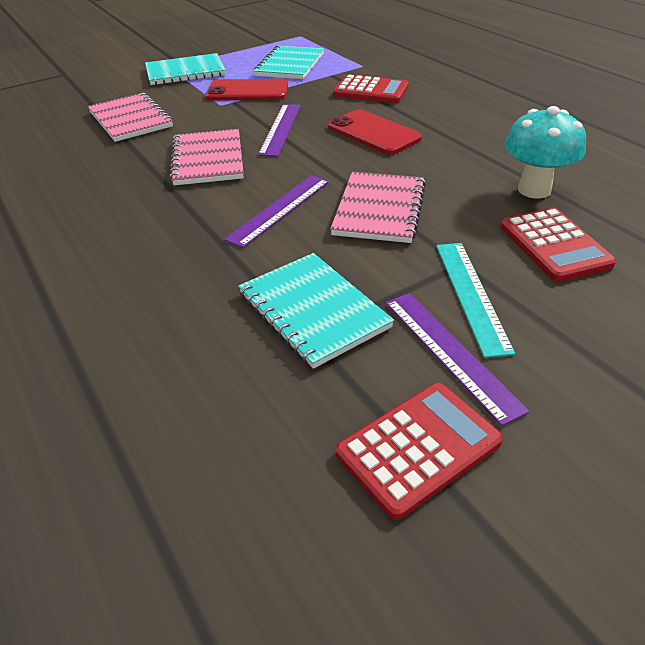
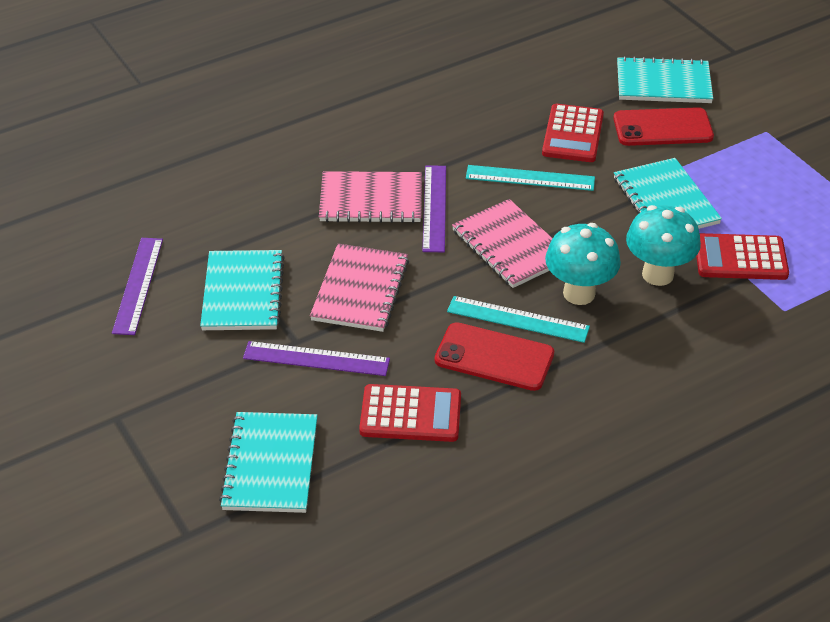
turquoise mushroom: 1 -> 2
turquoise notebook: 3 -> 4
turquoise ruler: 1 -> 2

